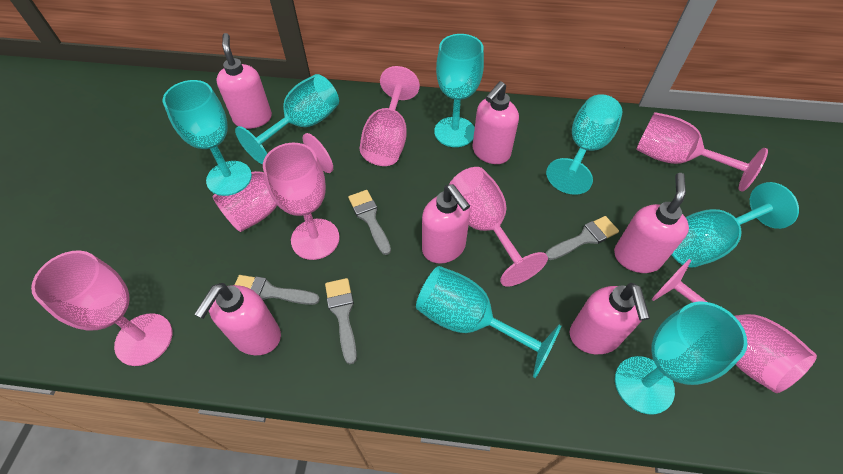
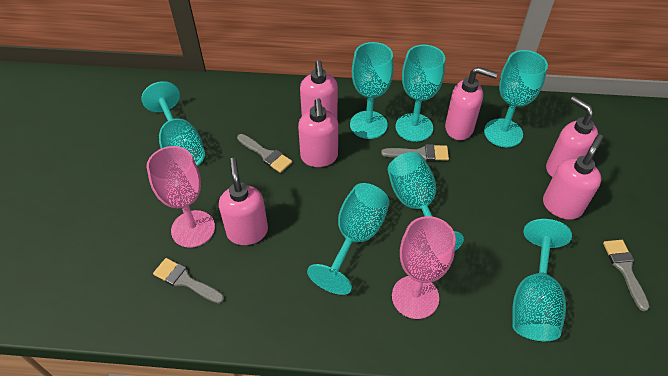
pink goblet: 7 -> 2

